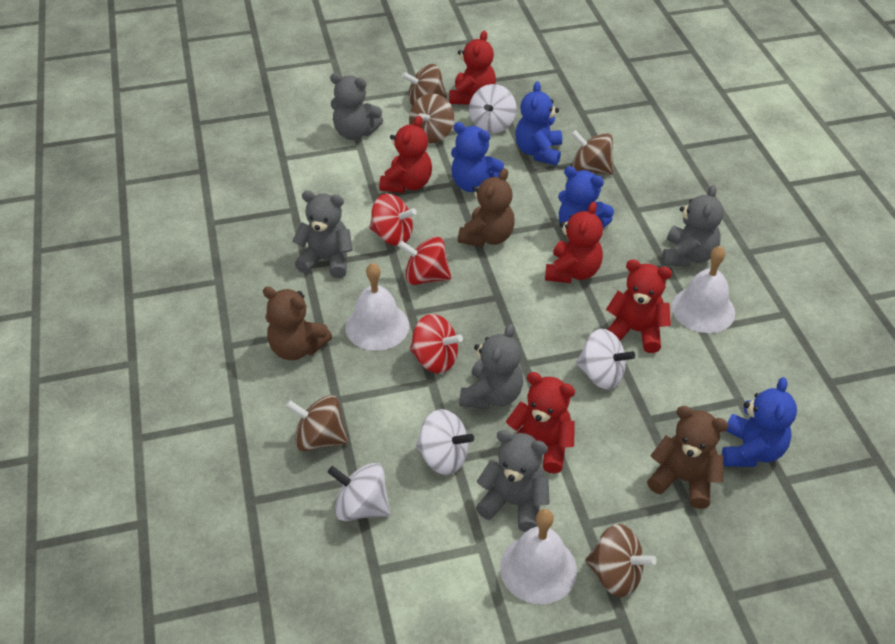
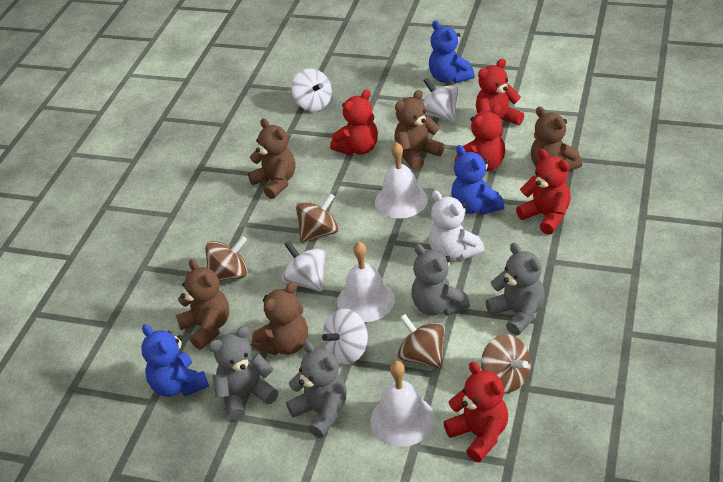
blue teddy bear: 4 -> 3
brown spinning top: 5 -> 4
brown teddy bear: 3 -> 5
grey teddy bear: 5 -> 4
red spinning top: 3 -> 0
white teddy bear: 0 -> 1

